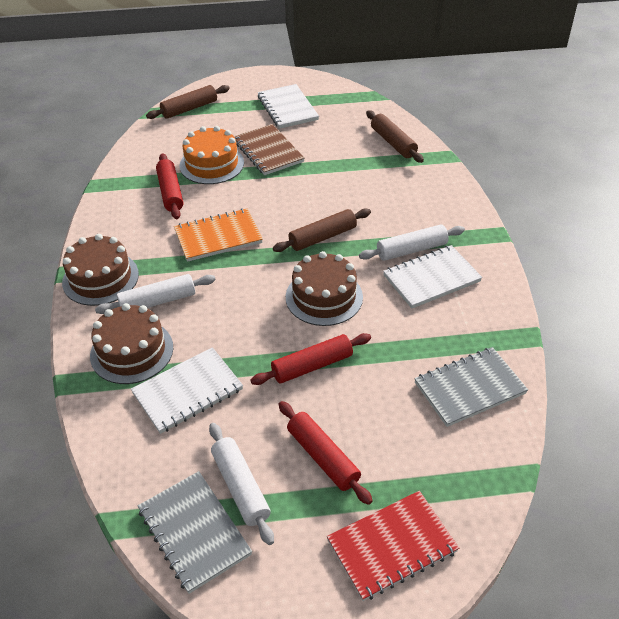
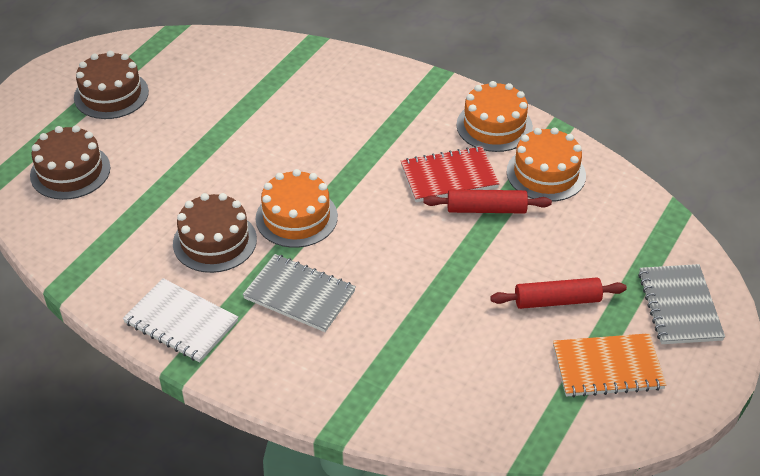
brown notebook: 1 -> 0
brown rolling pin: 3 -> 0
orange cake: 1 -> 3
red rolling pin: 3 -> 2
white notebook: 3 -> 1
white rolling pin: 3 -> 0

